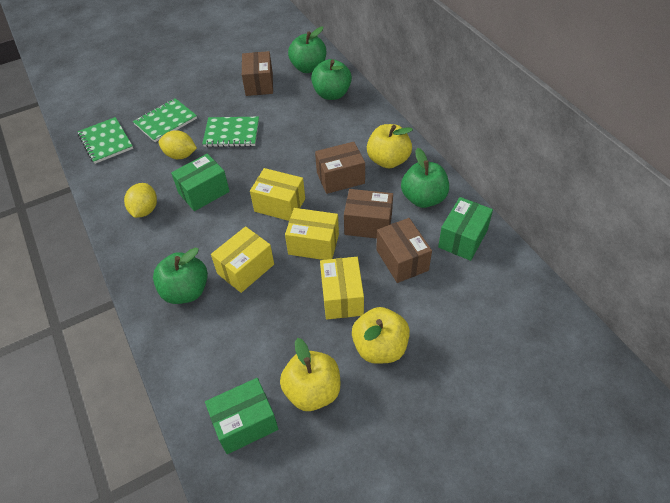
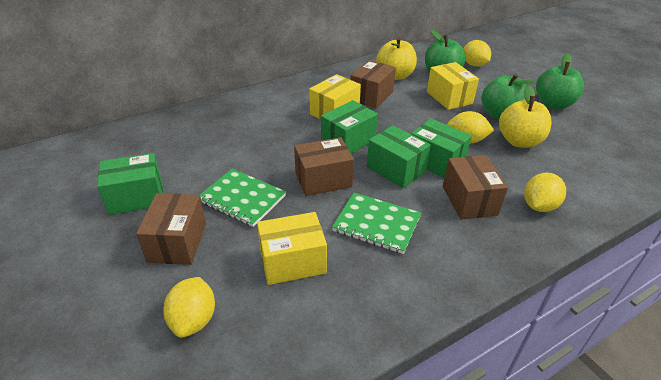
green apple: 4 -> 3
green box: 3 -> 4
green notebook: 3 -> 2
yellow apple: 3 -> 2
yellow box: 4 -> 3
yellow lemon: 2 -> 4

